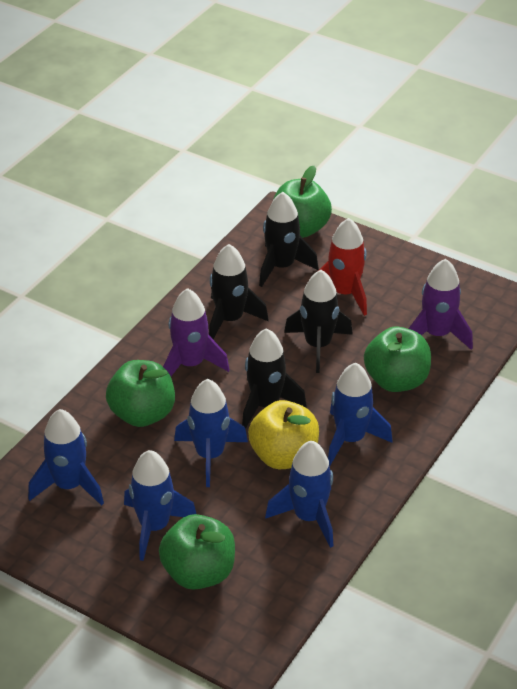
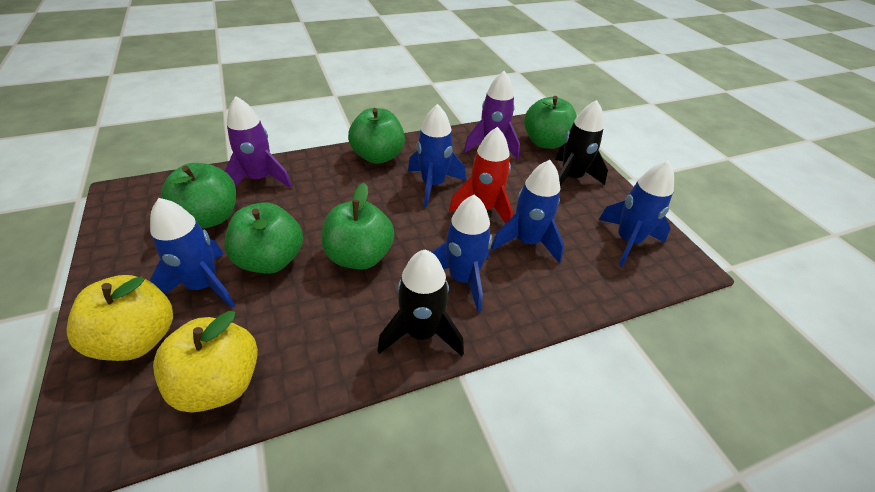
black rocket: 4 -> 2
green apple: 4 -> 5
yellow apple: 1 -> 2

